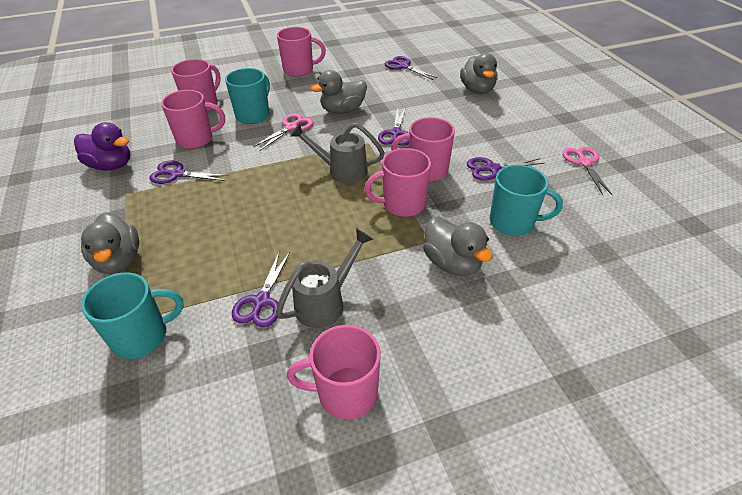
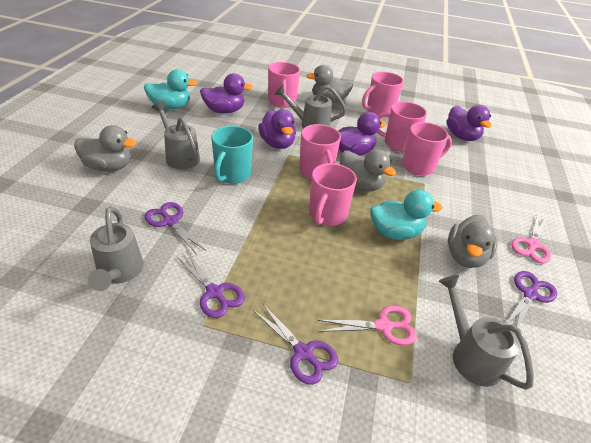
grey watering can: 2 -> 4
purple duck: 1 -> 4
purple scissors: 5 -> 4
turquoise duck: 0 -> 2
turquoise mug: 3 -> 1

